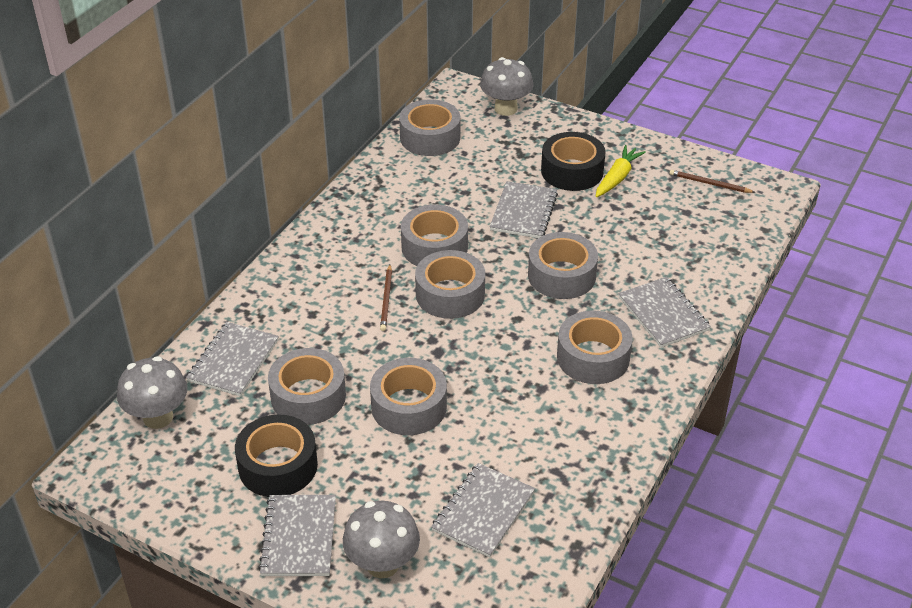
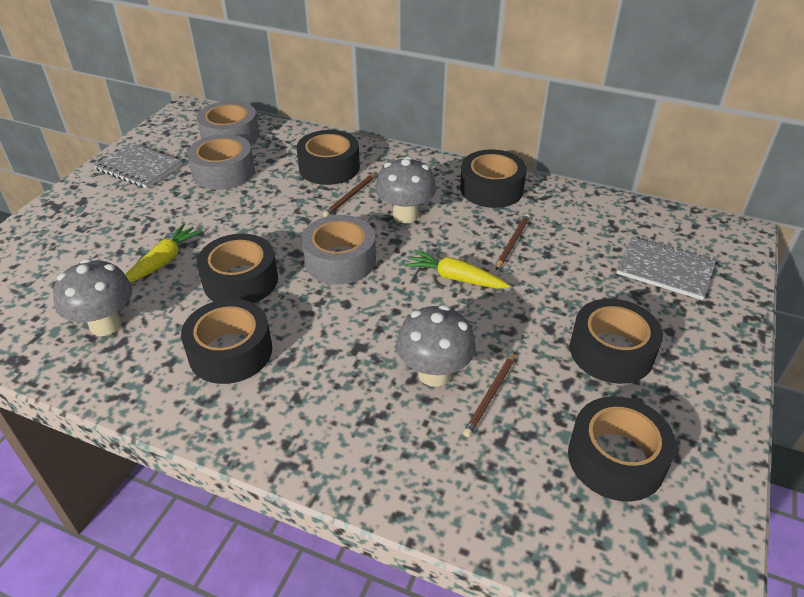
black tape: 2 -> 6
brown pencil: 2 -> 3
grey notebook: 5 -> 2
grey tape: 7 -> 3
yellow carrot: 1 -> 2

